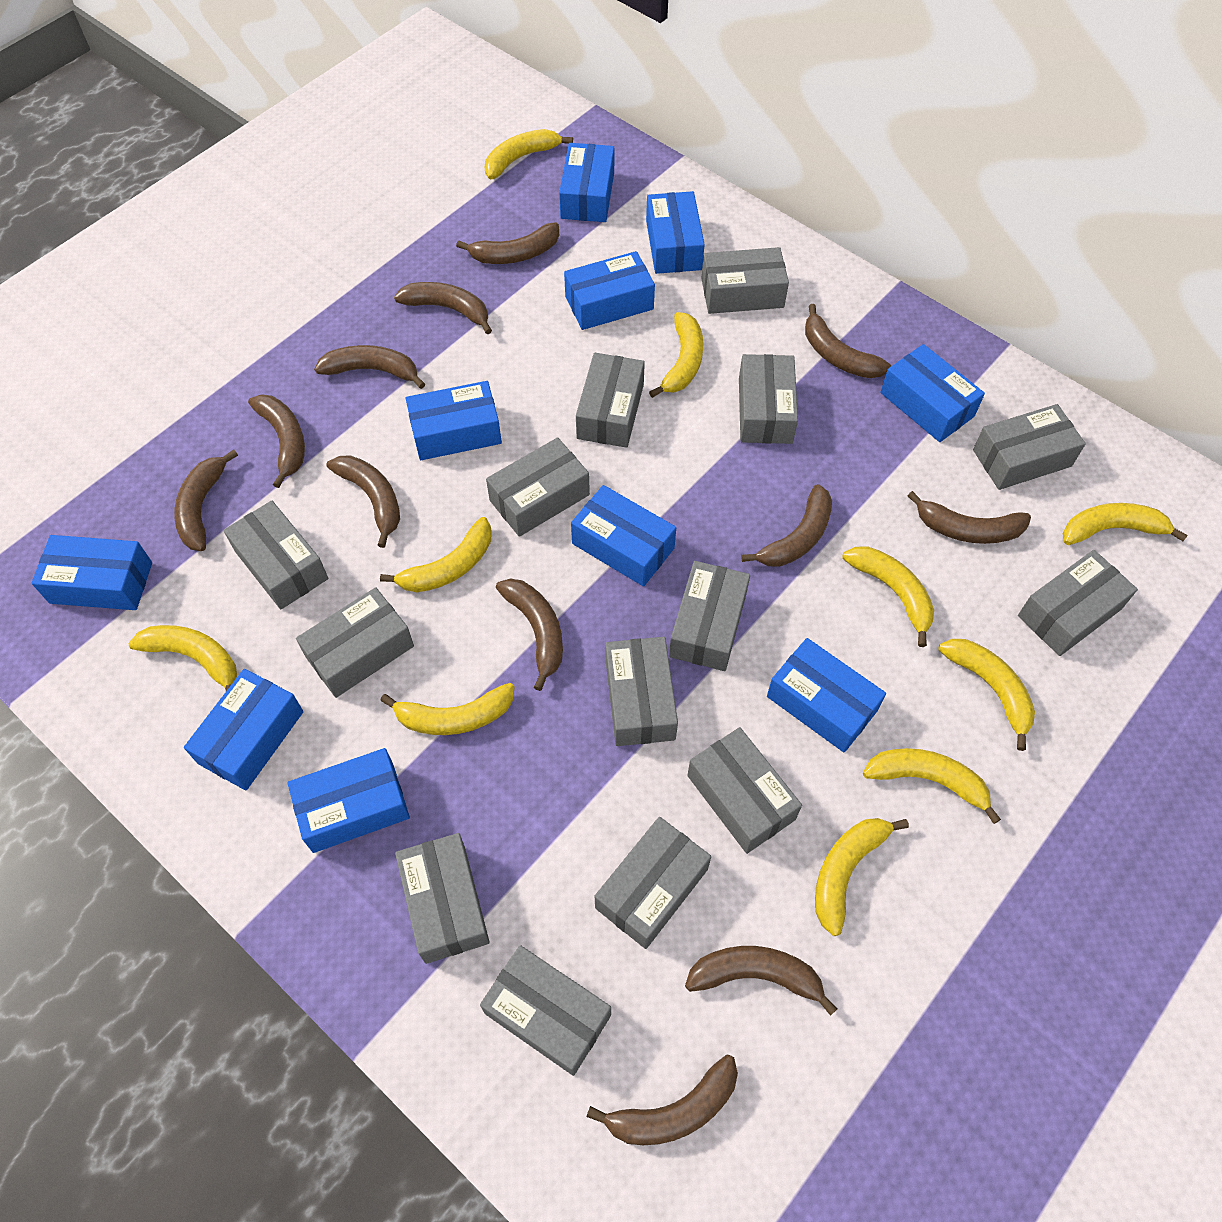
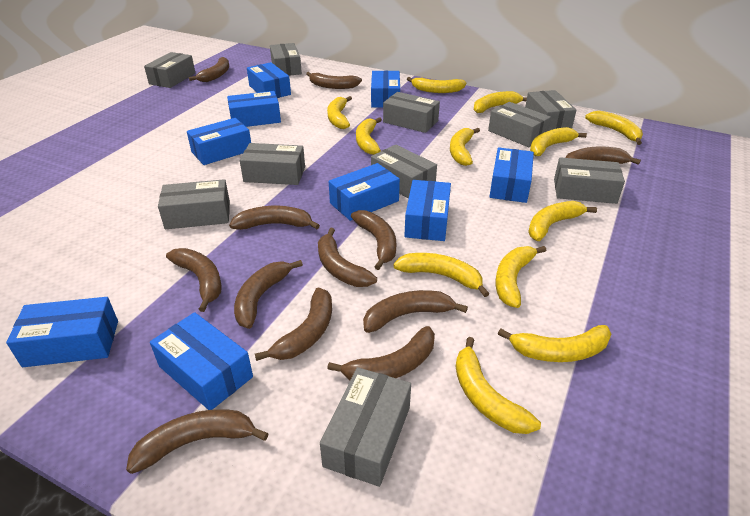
blue box: 10 -> 9
grey box: 14 -> 10
yellow banana: 10 -> 12

